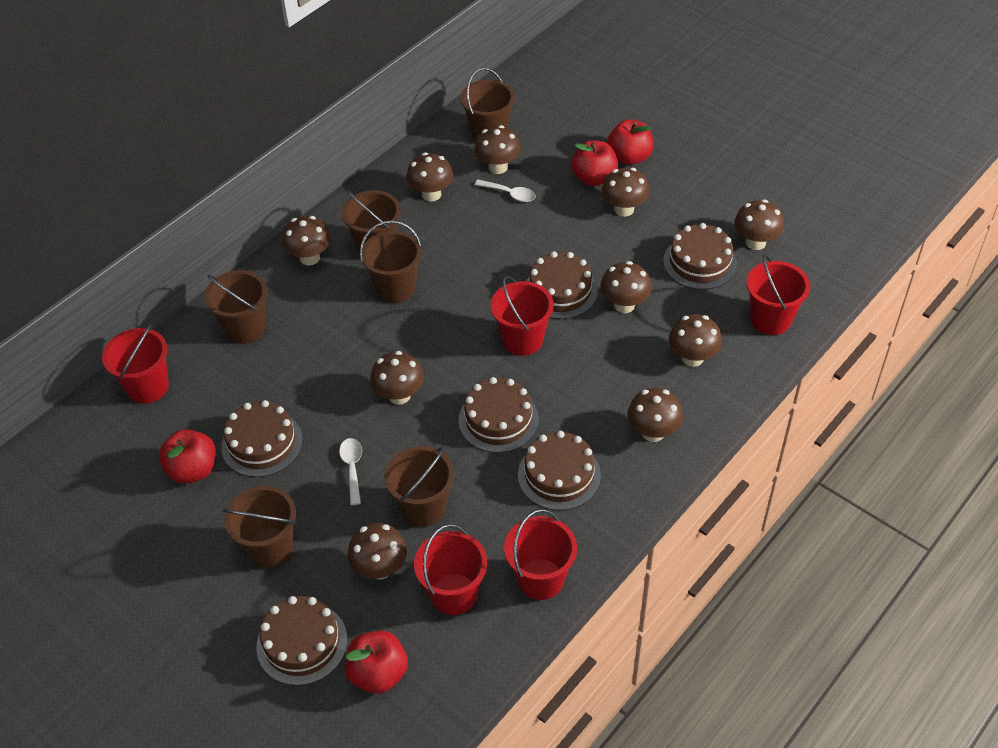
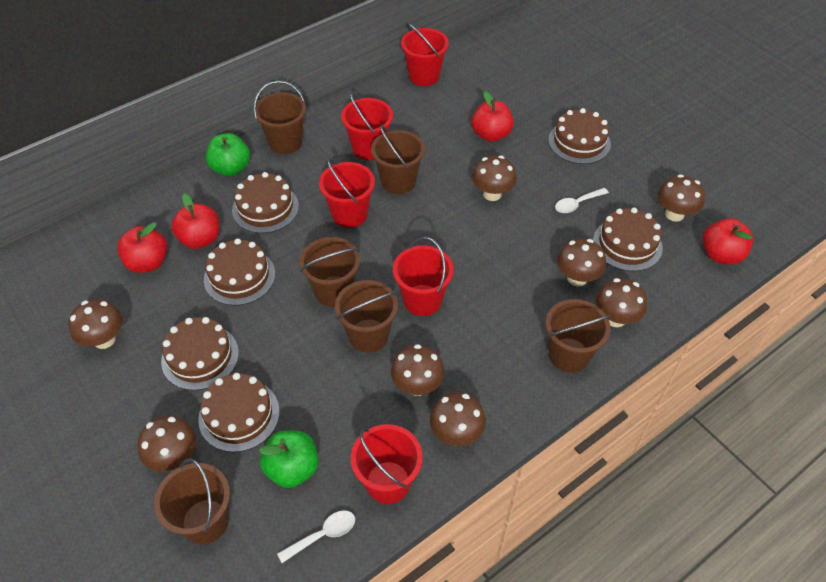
brown mushroom: 10 -> 8
green apple: 0 -> 2

